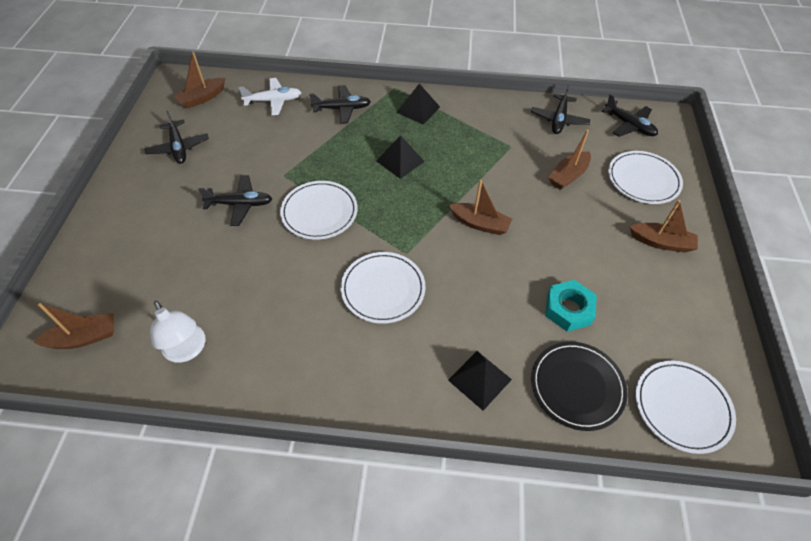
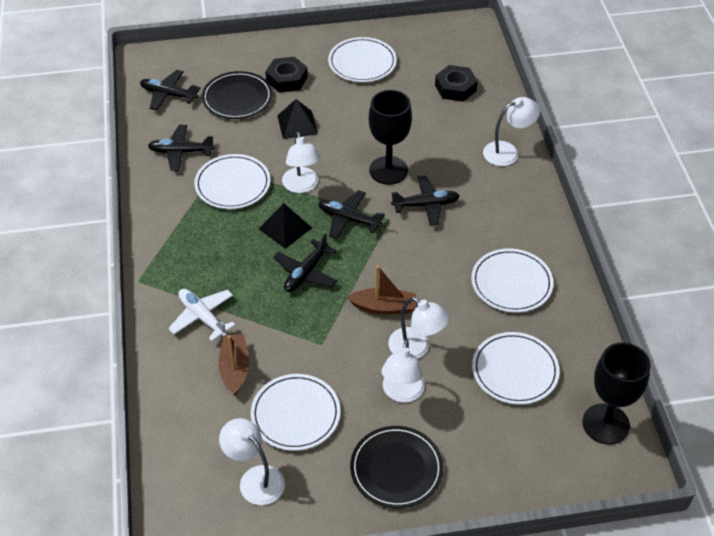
black goblet: 0 -> 2
black nut: 0 -> 2
black plate: 1 -> 2
black pyramid: 3 -> 2
brown boat: 5 -> 2
turquoise nut: 1 -> 0
white lamp: 1 -> 5
white plate: 4 -> 5

